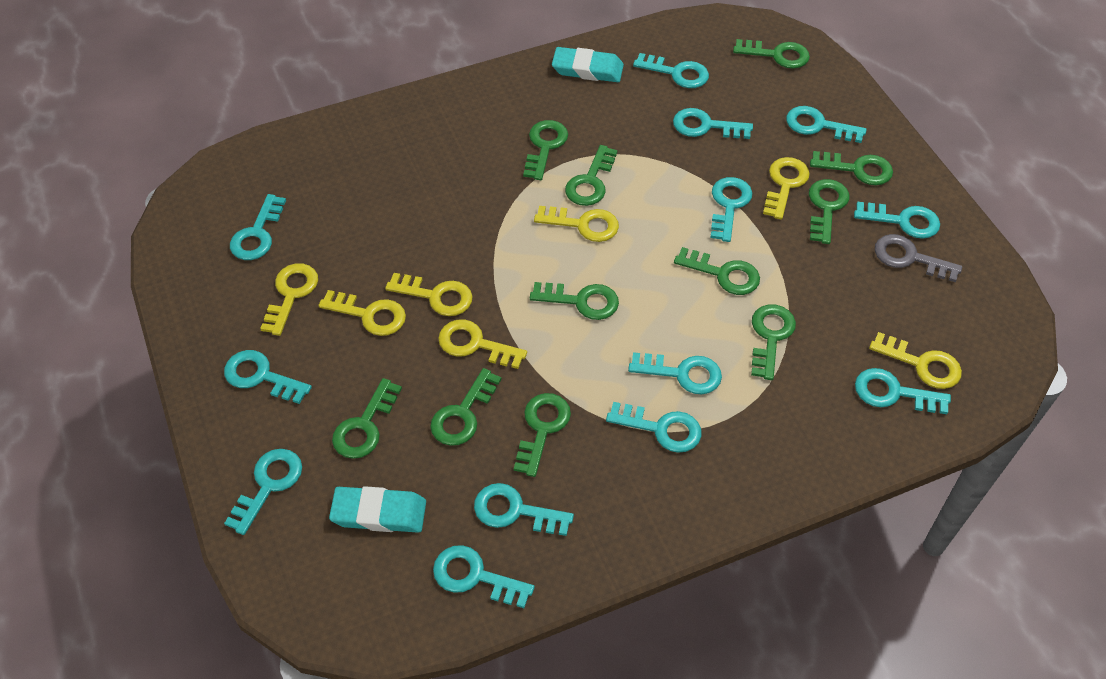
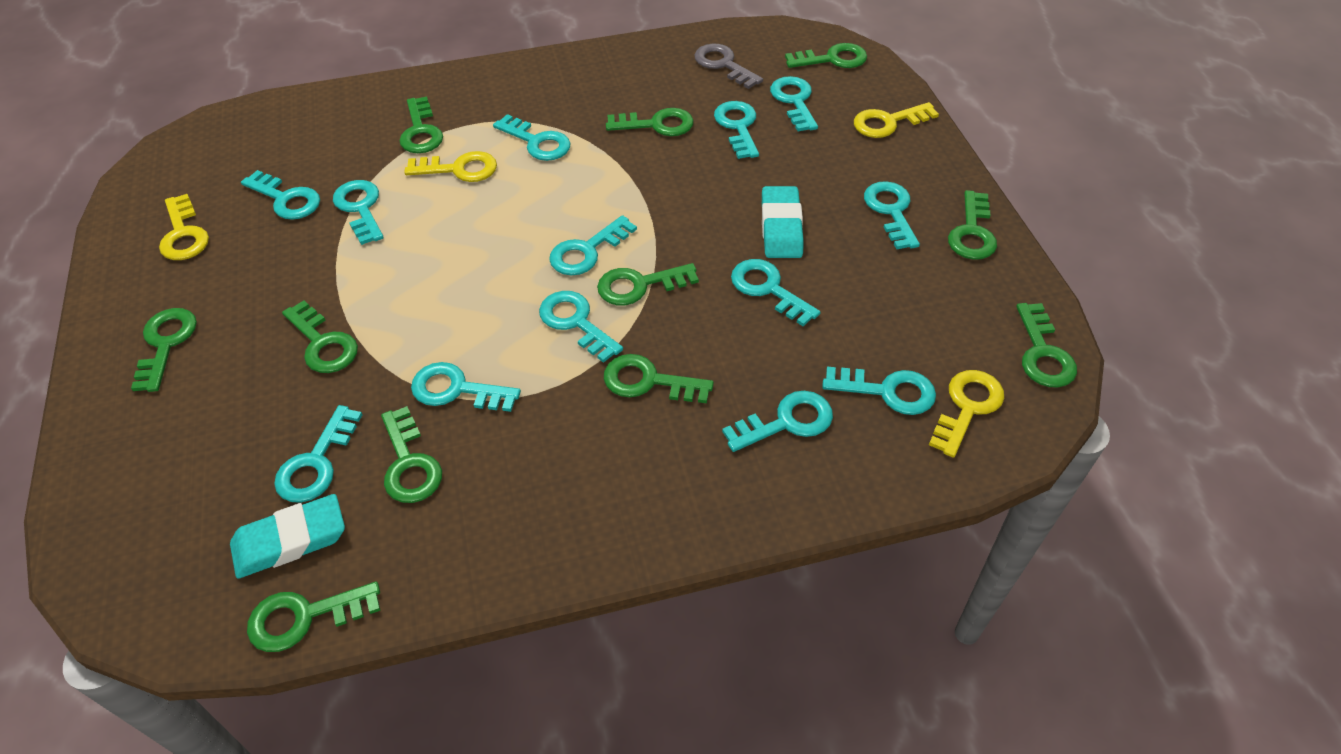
yellow key: 7 -> 4

